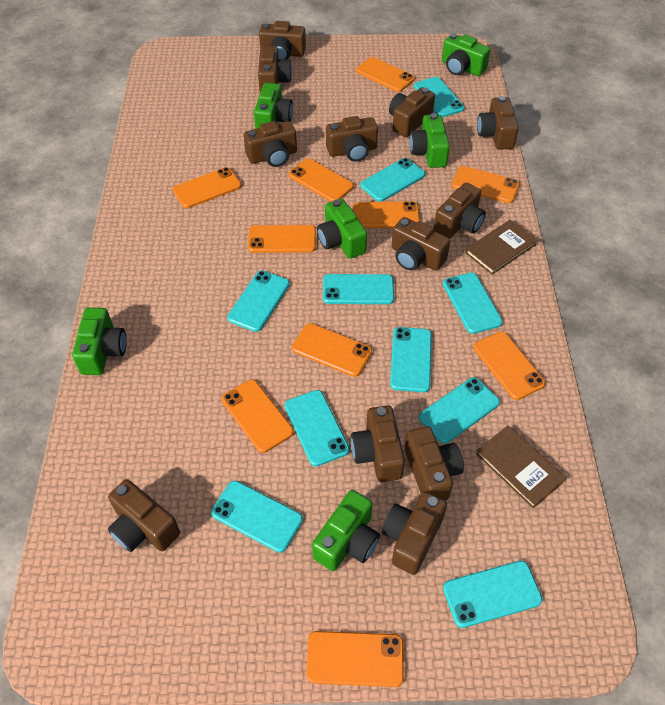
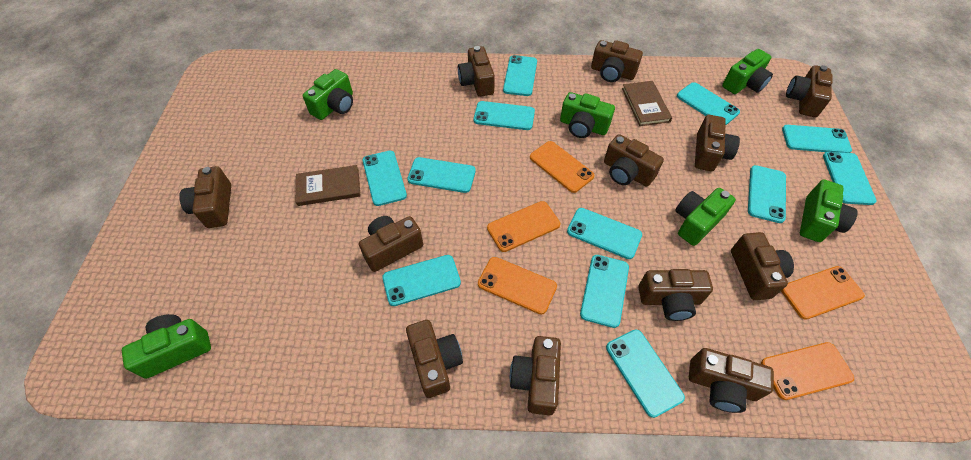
orange phone: 10 -> 5
turquoise phone: 10 -> 12

